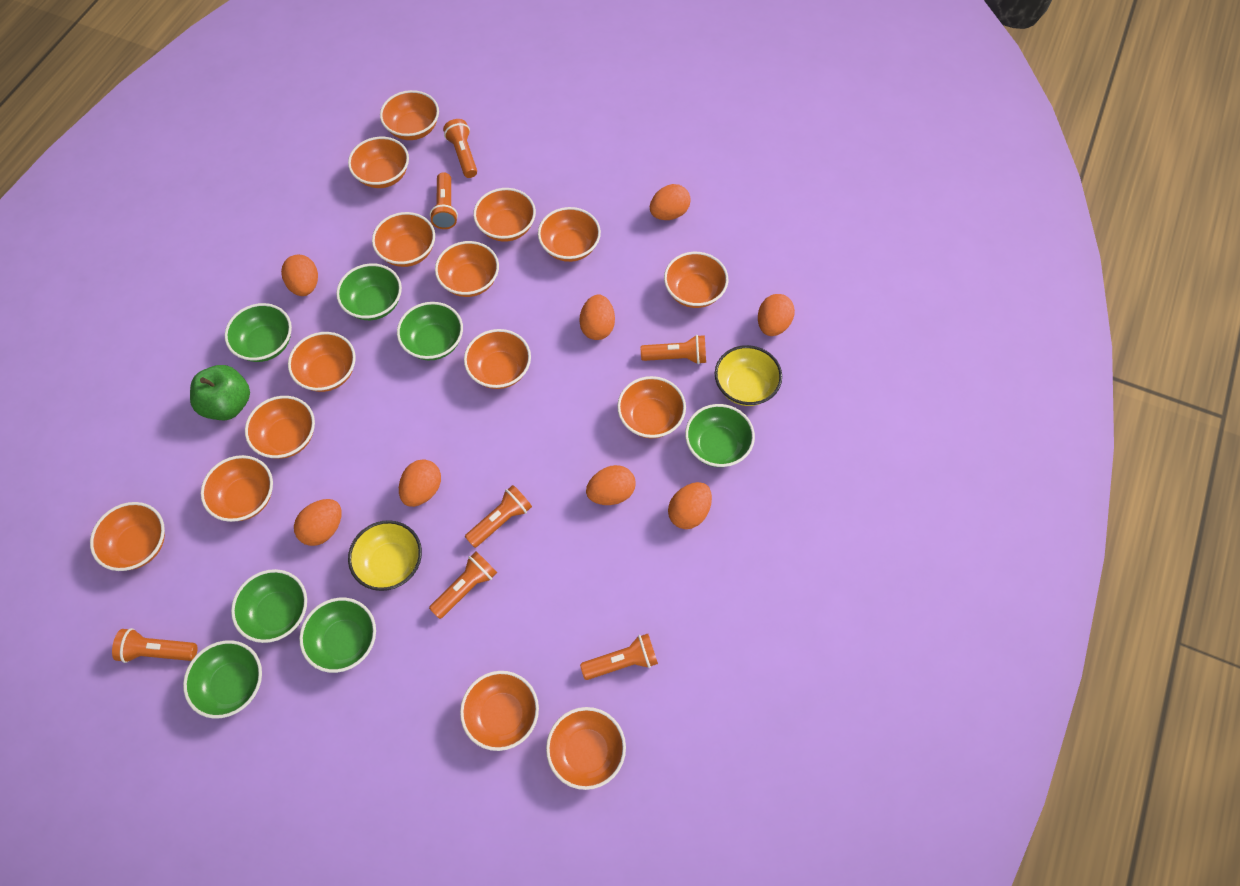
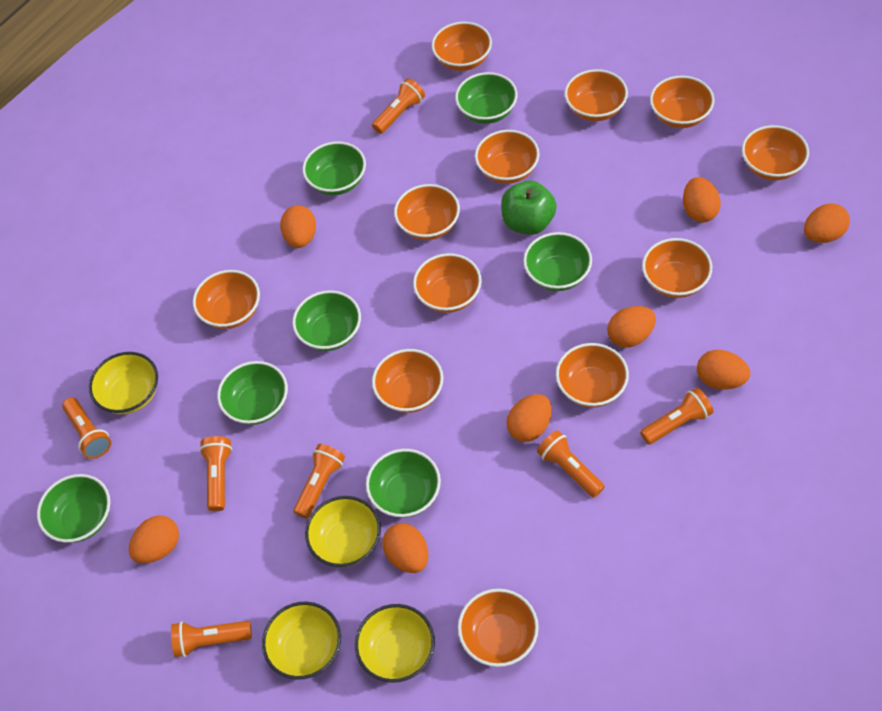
orange bowl: 15 -> 12
yellow bowl: 2 -> 4

